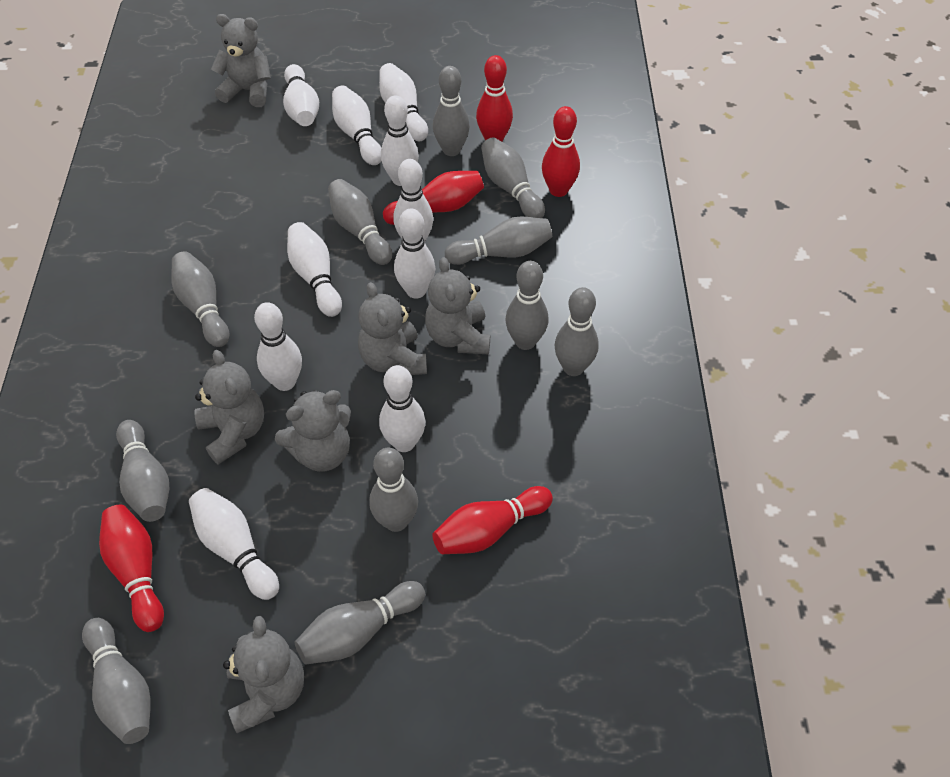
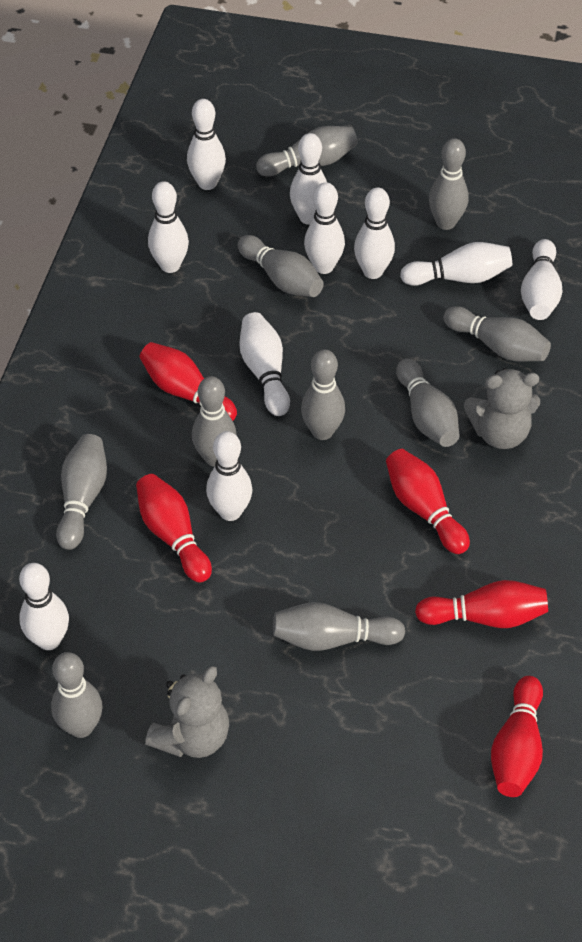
grey bowling pin: 11 -> 10
grey teddy bear: 6 -> 2

